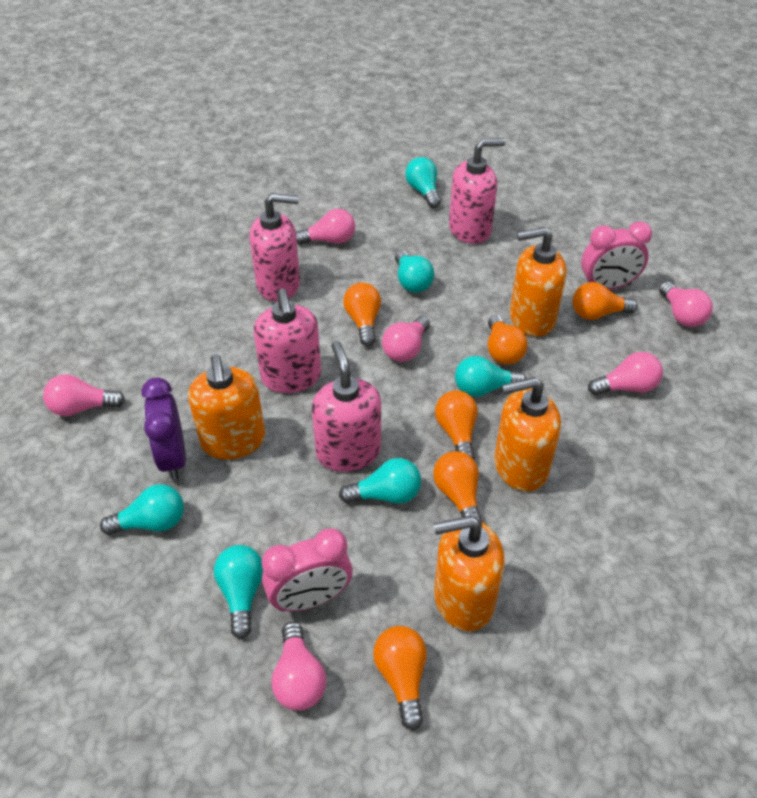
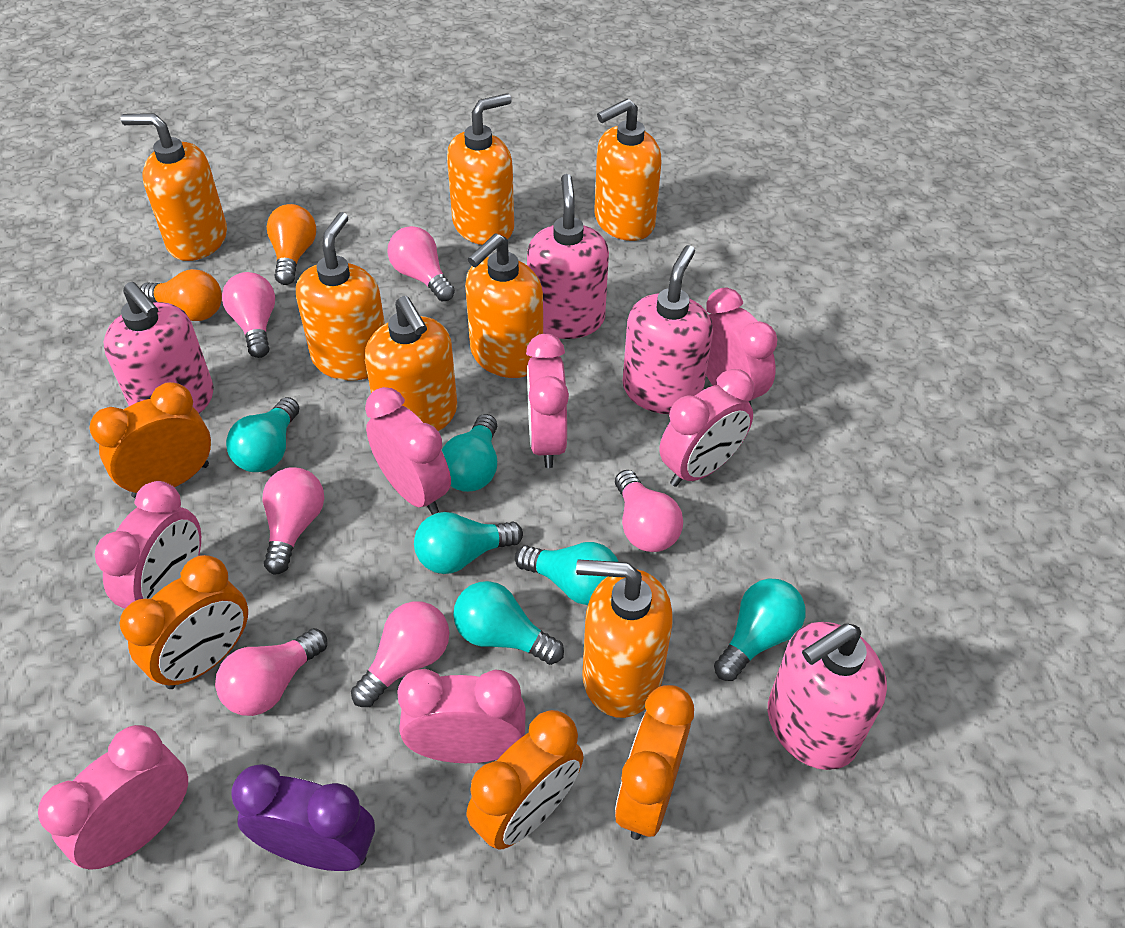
orange clock: 0 -> 4
orange light bulb: 6 -> 2
orange soap dispenser: 4 -> 7
pink clock: 2 -> 7

